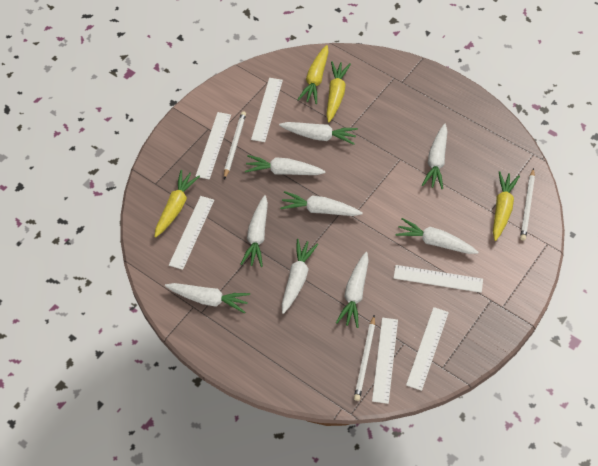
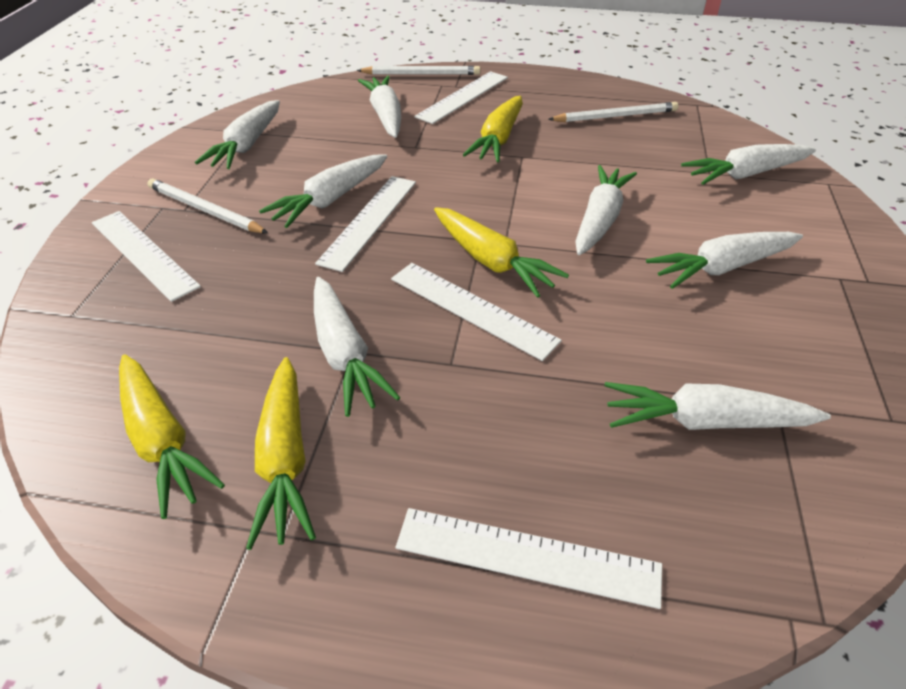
white carrot: 9 -> 8
white ruler: 6 -> 5

